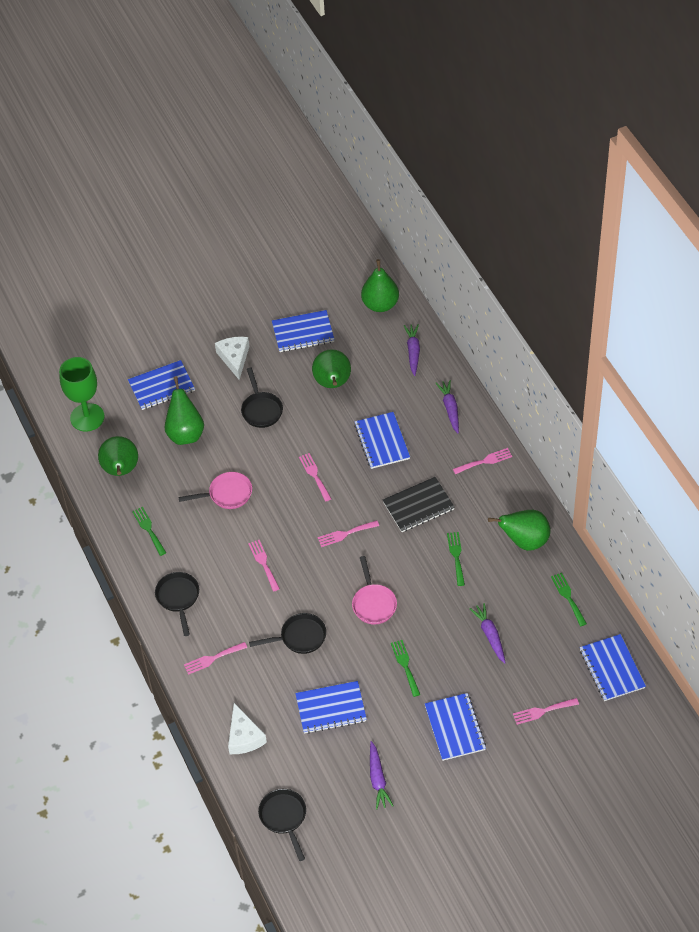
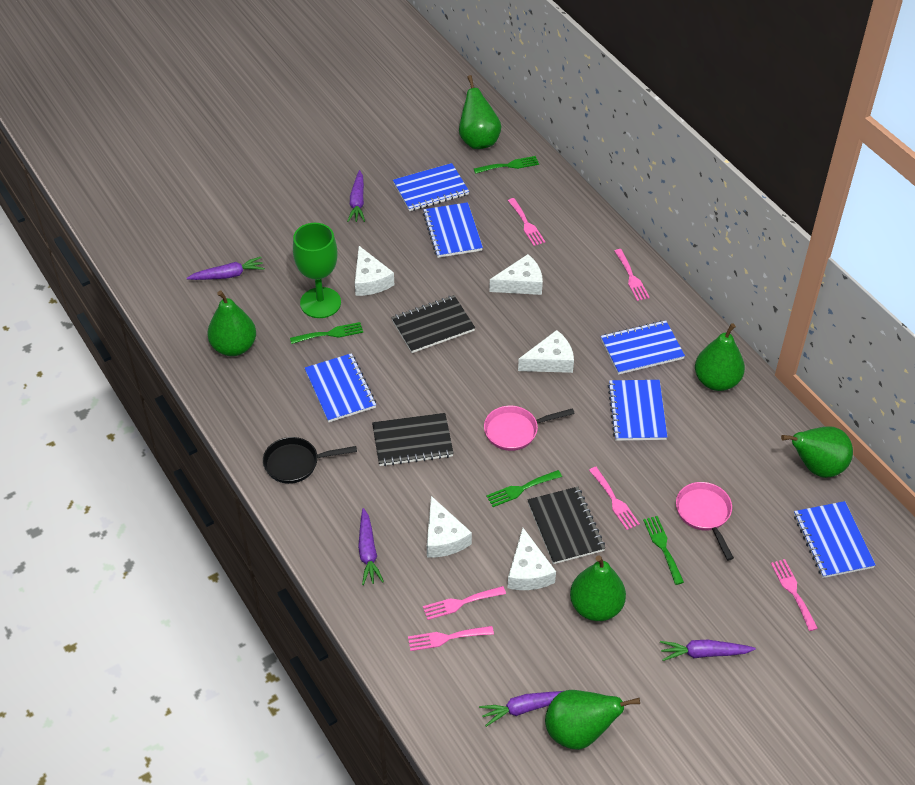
black notebook: 1 -> 3
black pan: 4 -> 1
green pear: 5 -> 6
purple carrot: 4 -> 5
white cheese: 2 -> 5

